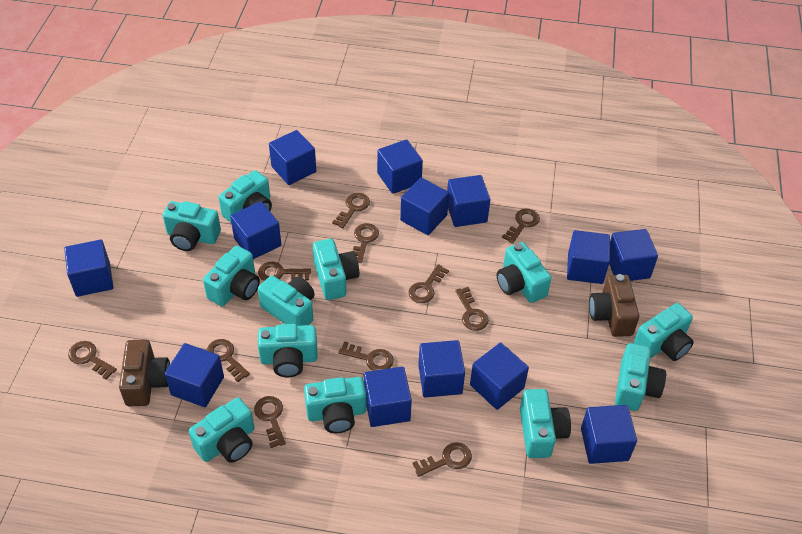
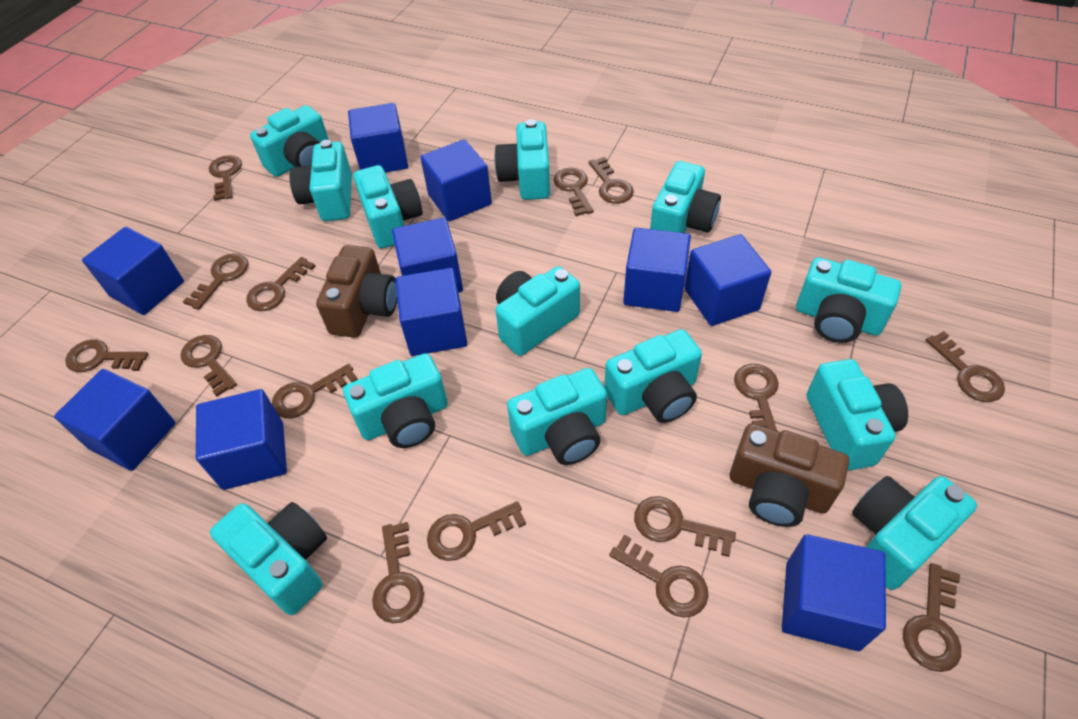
blue cube: 13 -> 10
brown key: 11 -> 15
turquoise camera: 12 -> 13

